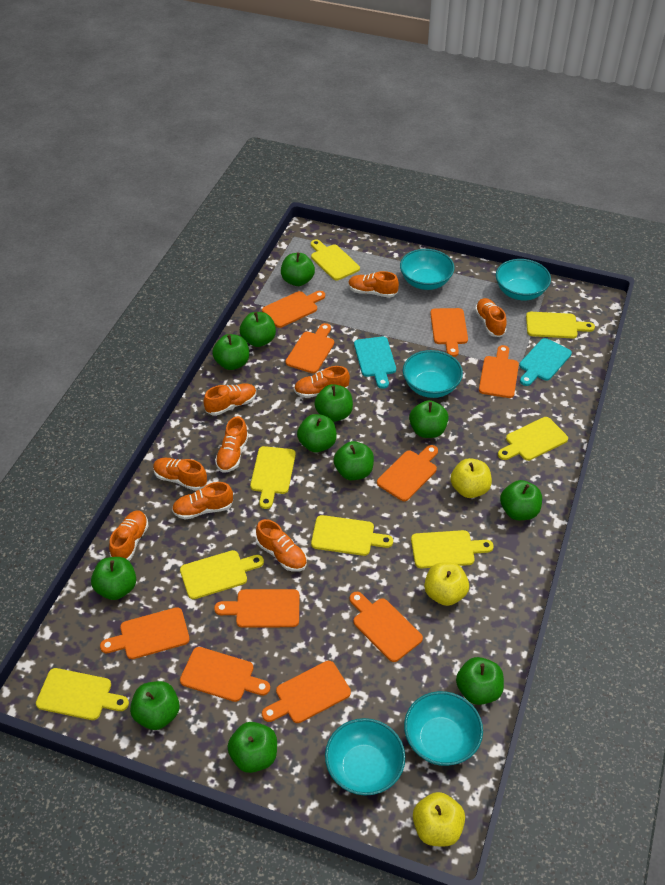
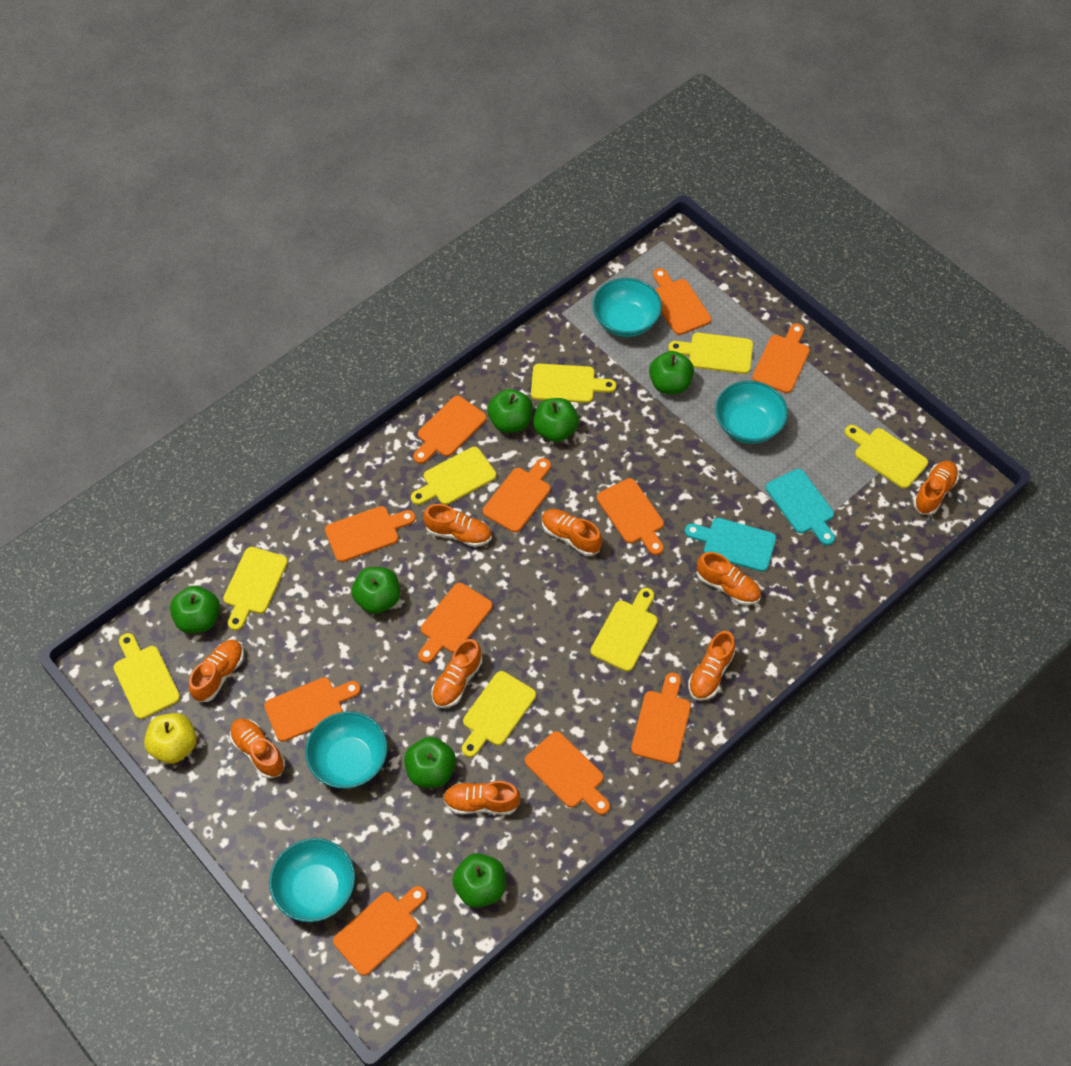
green apple: 12 -> 7
orange cutting board: 10 -> 11
turquoise bowl: 5 -> 4
yellow apple: 3 -> 1

